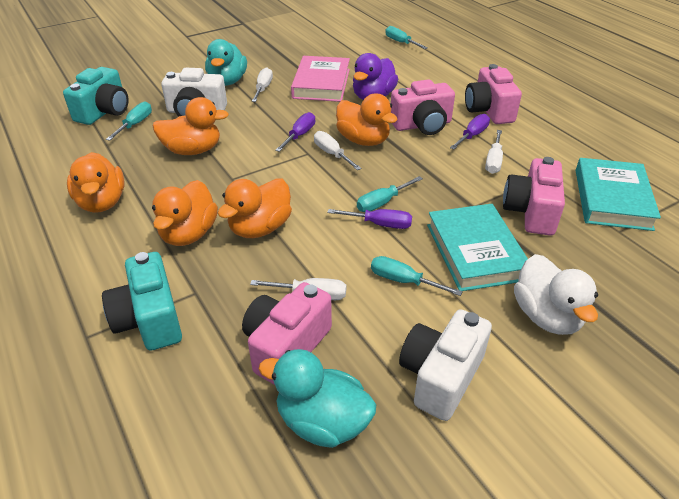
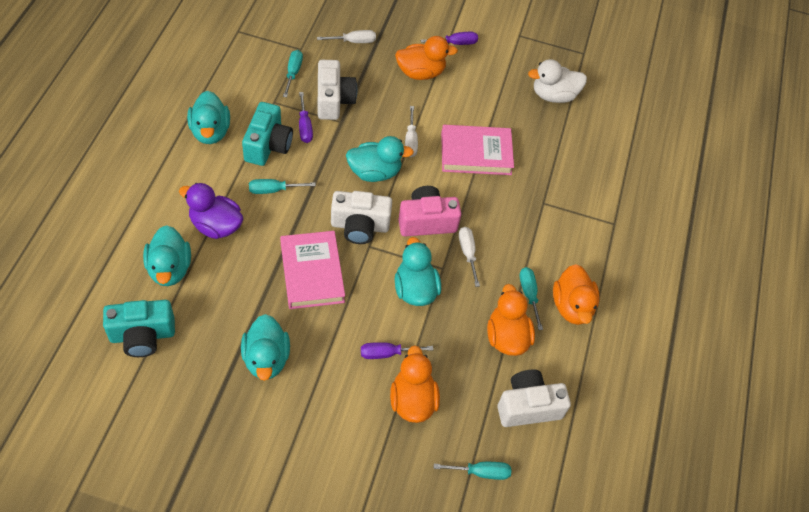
orange duck: 5 -> 4
pink book: 1 -> 2
pink camera: 4 -> 1
turquoise book: 2 -> 0
turquoise duck: 2 -> 5
white camera: 2 -> 3
white screwdriver: 4 -> 3

